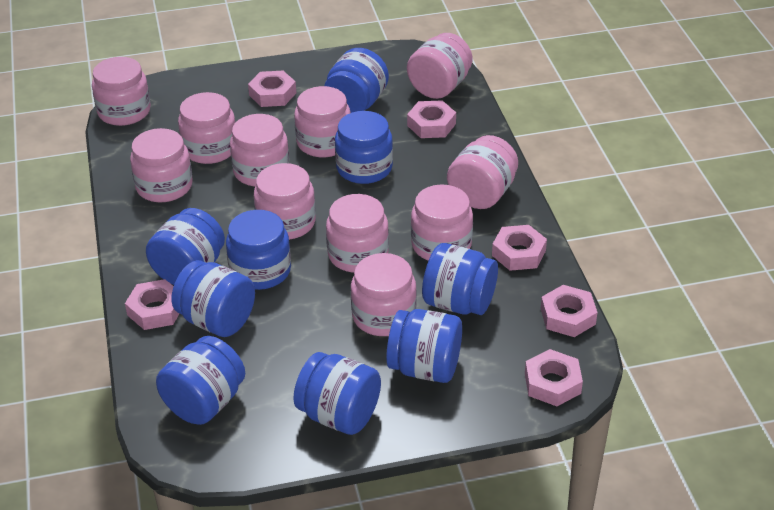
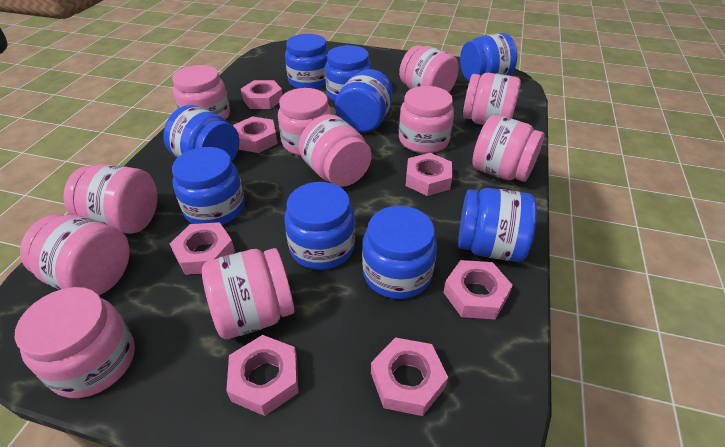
pink nut: 6 -> 7

